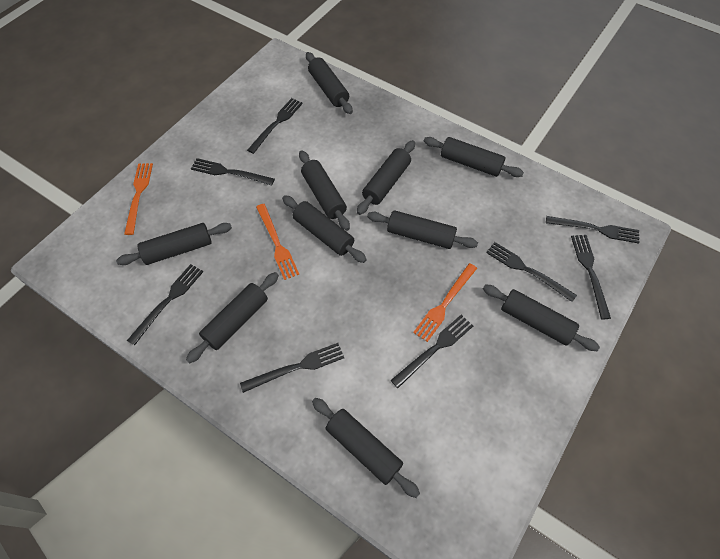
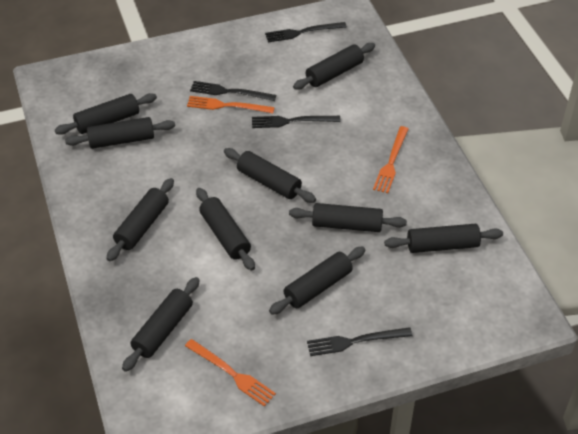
black fork: 8 -> 4

